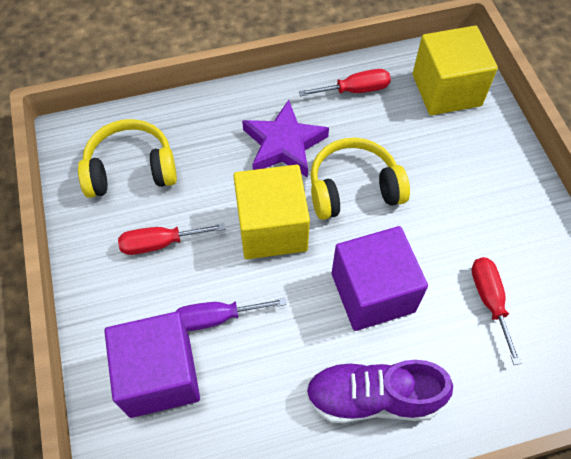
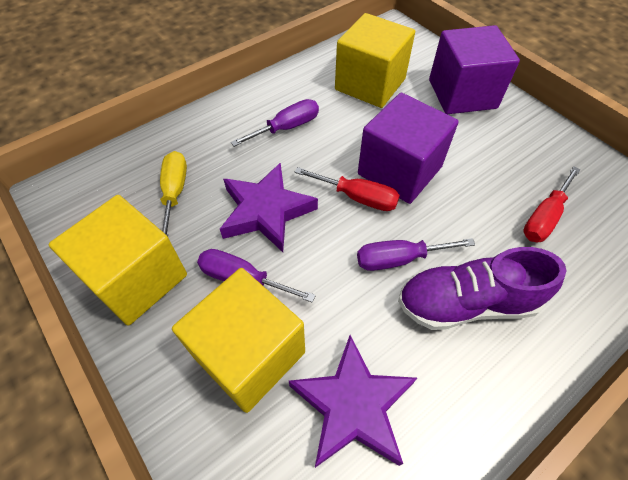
purple screwdriver: 1 -> 3
purple star: 1 -> 2
red screwdriver: 3 -> 2
yellow cube: 2 -> 3
yellow headphones: 2 -> 0
yellow screwdriver: 0 -> 1

